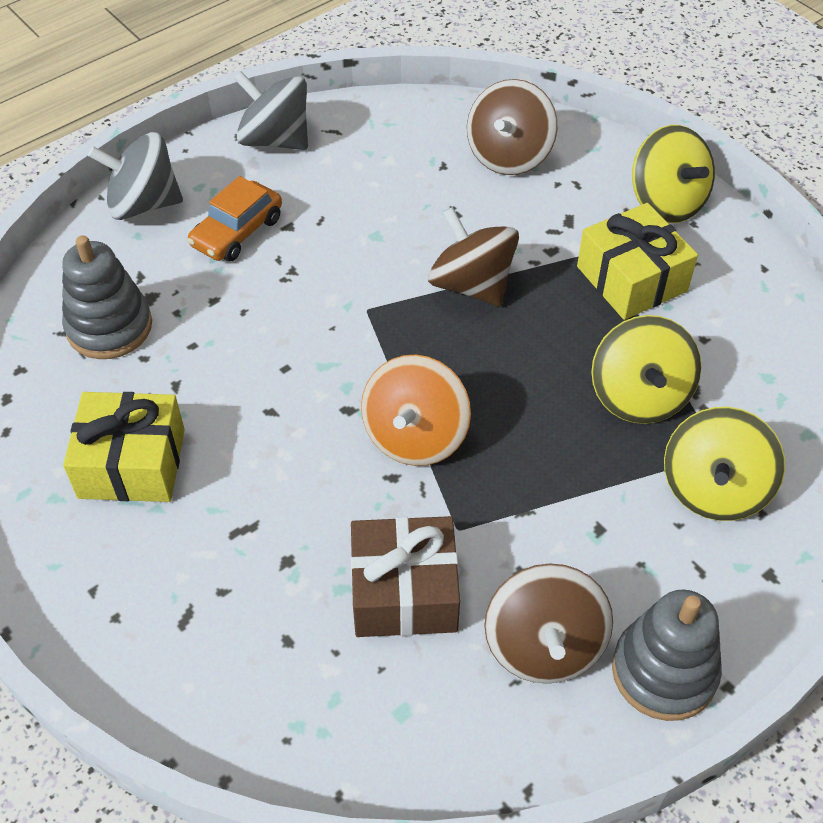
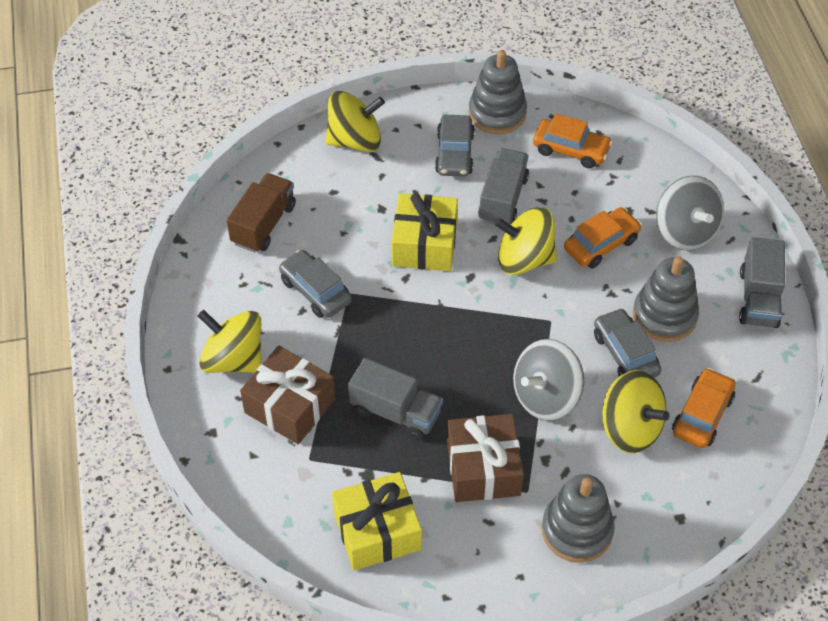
brown gift: 1 -> 2
brown spinning top: 3 -> 0
brown truck: 0 -> 1
grey car: 0 -> 3
grey stacking toy: 2 -> 3
grey truck: 0 -> 3
orange car: 1 -> 3
orange spinning top: 1 -> 0
yellow spinning top: 3 -> 4

